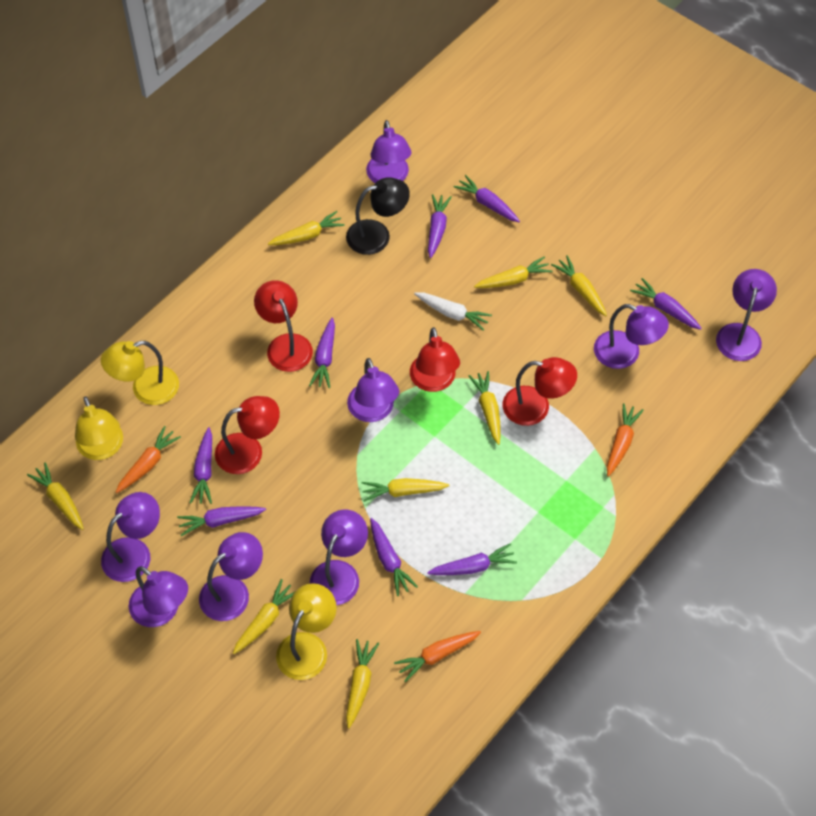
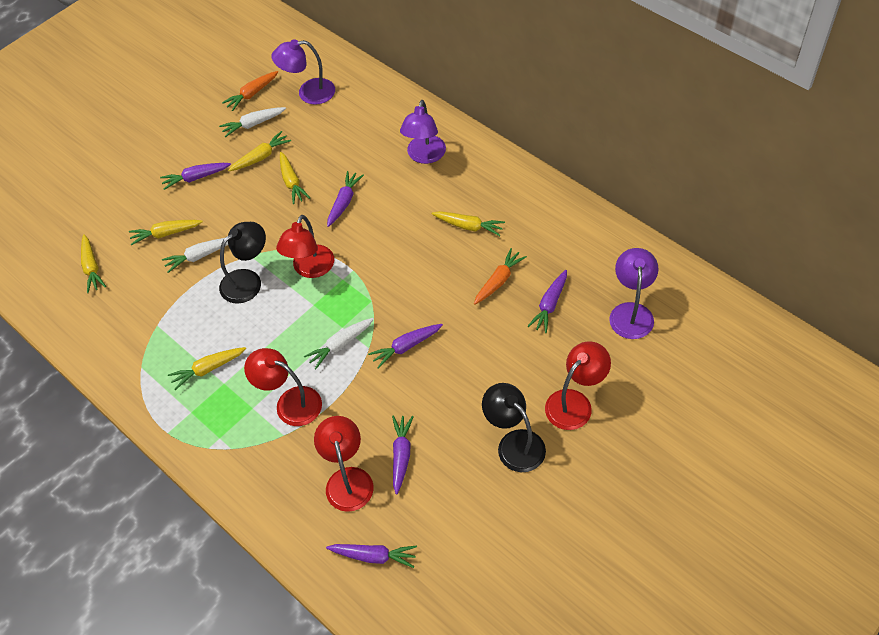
black lamp: 1 -> 2
orange carrot: 3 -> 2
purple carrot: 8 -> 6
purple lamp: 8 -> 3
white carrot: 1 -> 3
yellow carrot: 8 -> 6
yellow lamp: 3 -> 0

